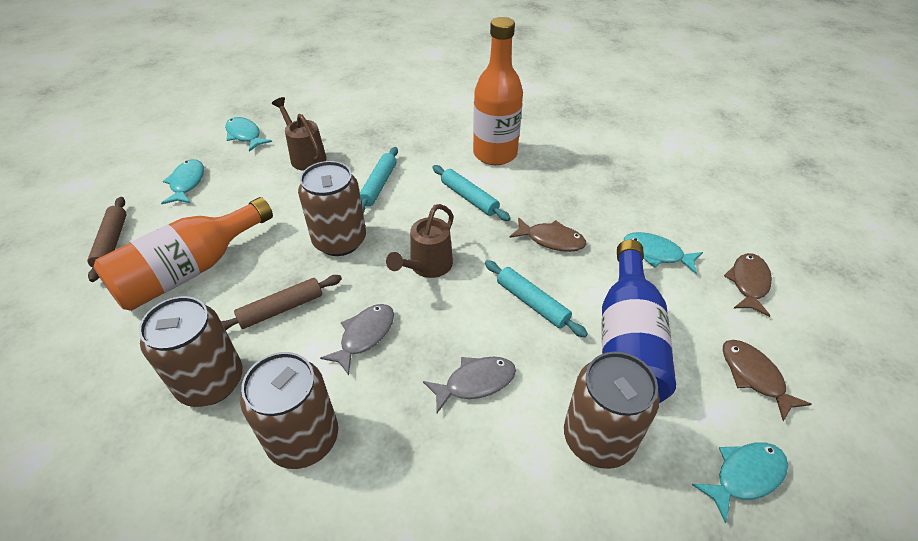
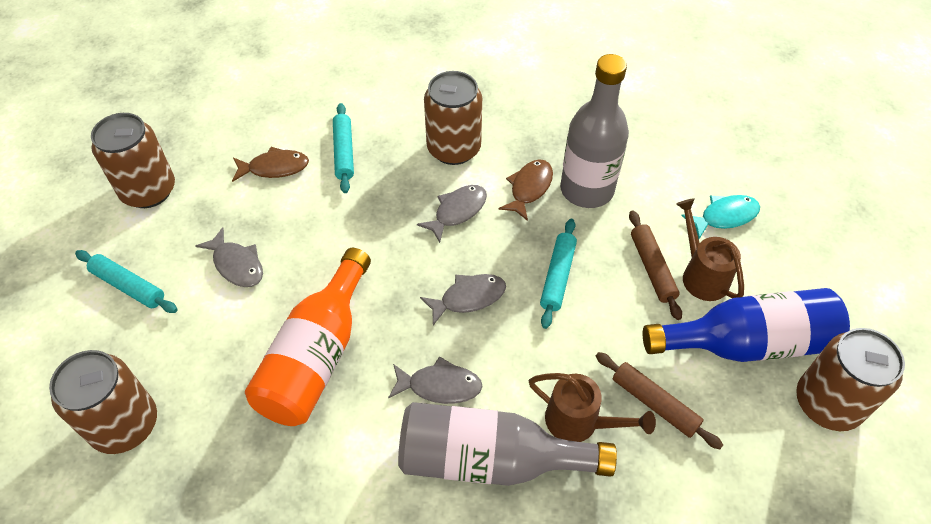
brown fish: 3 -> 2
grey bottle: 0 -> 2
grey fish: 2 -> 4
orange bottle: 2 -> 1
turquoise fish: 4 -> 1

